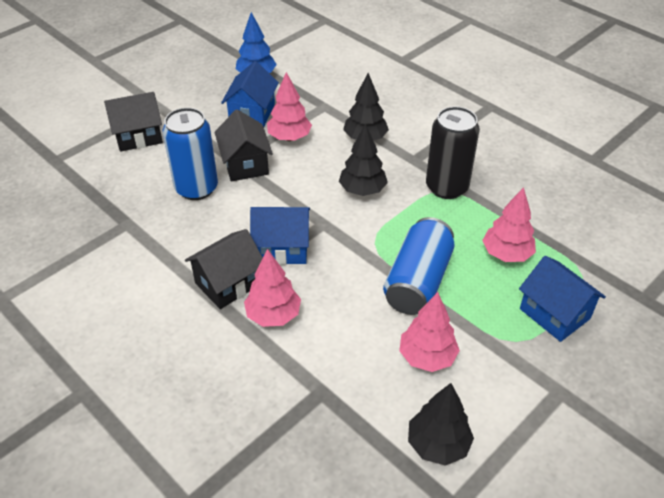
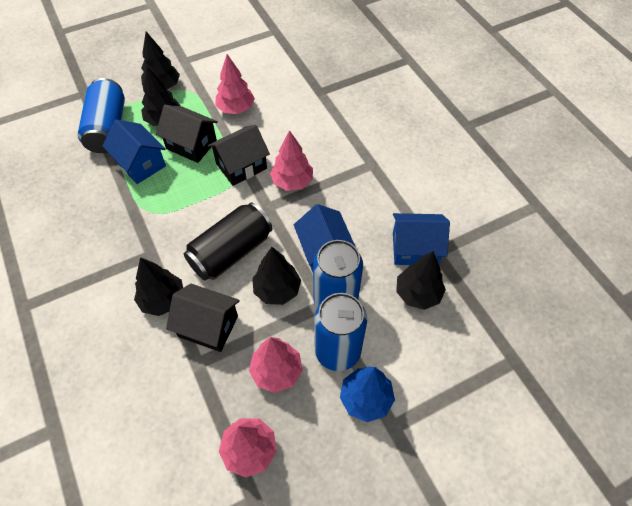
black tree: 3 -> 5
blue can: 2 -> 3

